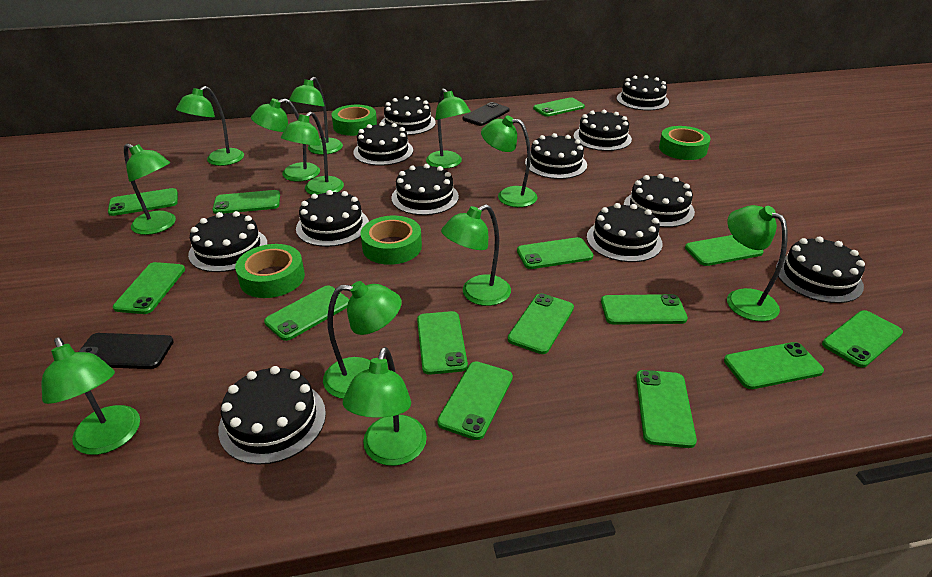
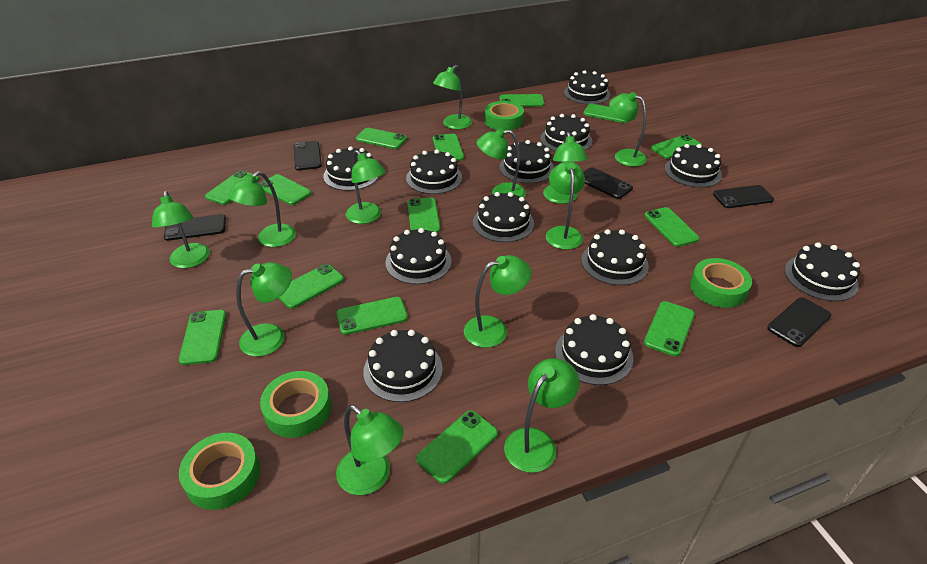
black phone: 2 -> 5

